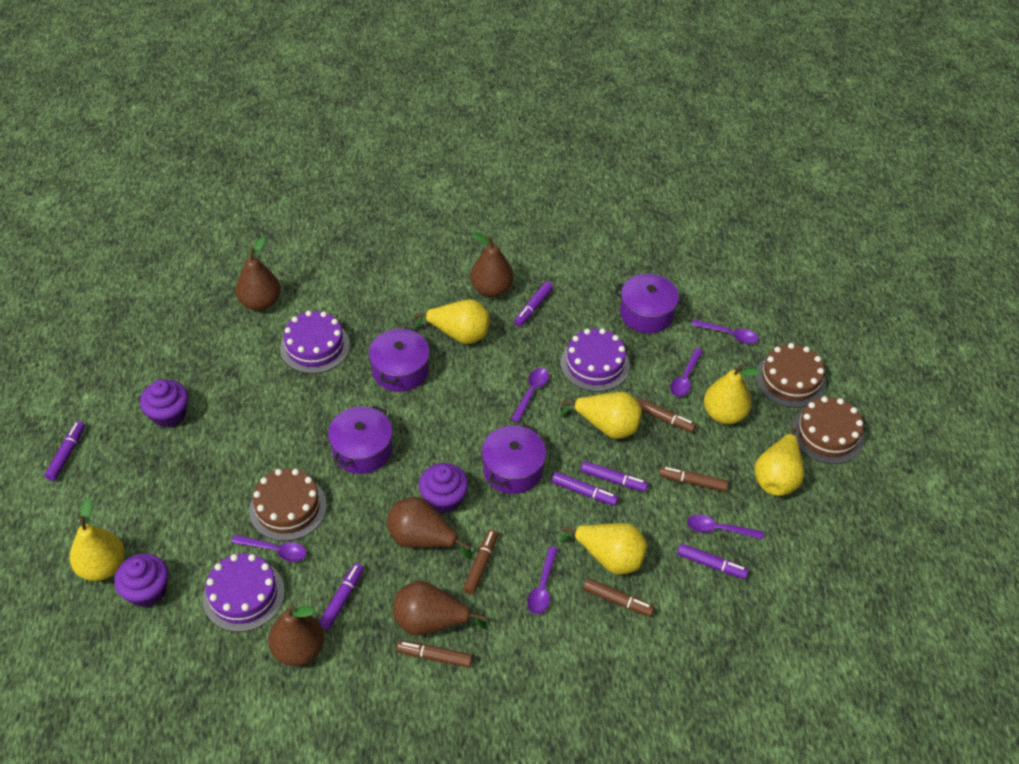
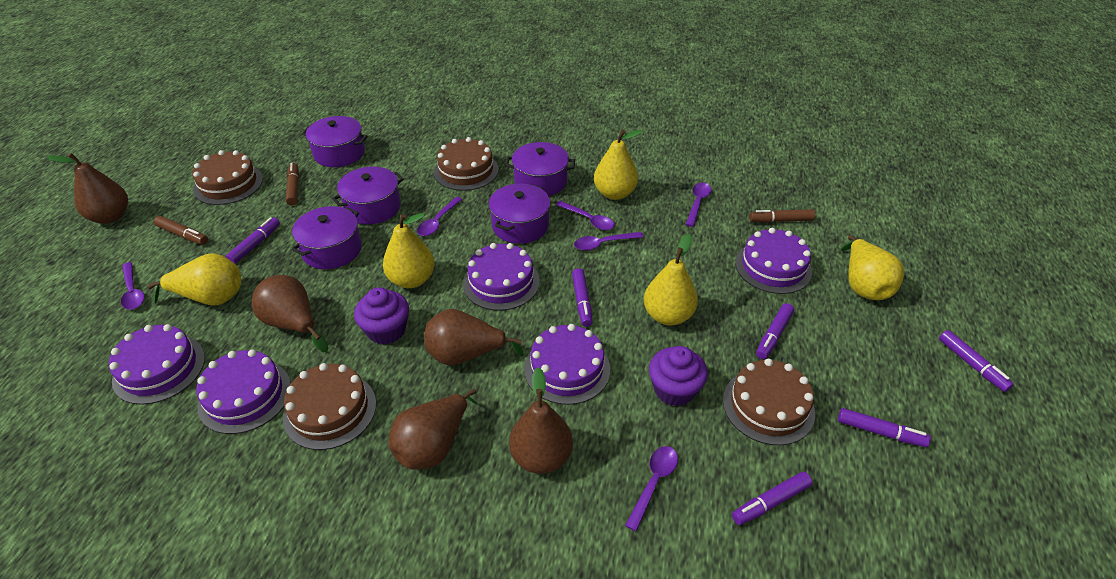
brown cake: 3 -> 4
brown marker: 5 -> 3
purple cake: 3 -> 5
purple cupcake: 3 -> 2
purple pot: 4 -> 5
yellow pear: 6 -> 5

